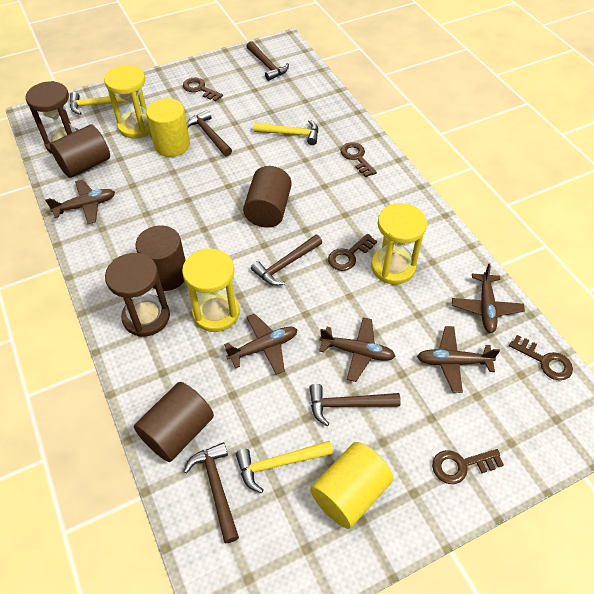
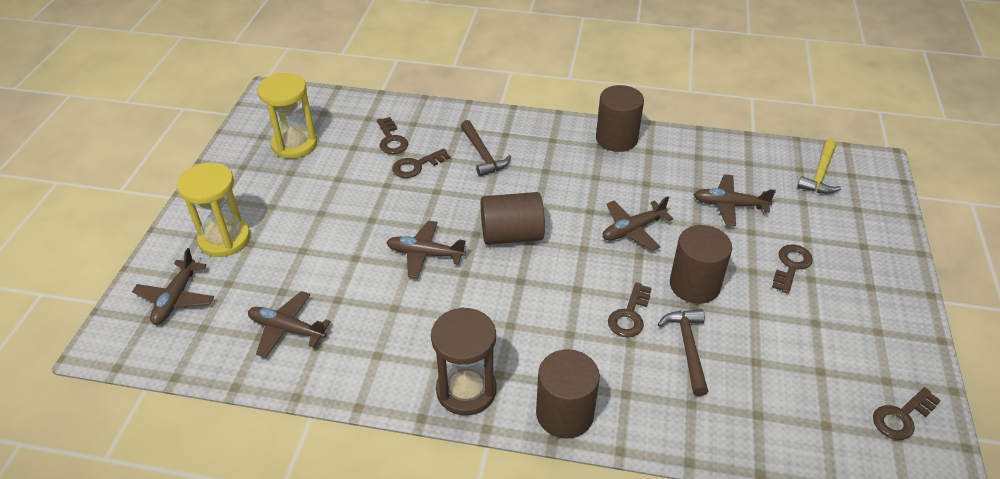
brown hammer: 5 -> 2
brown hourglass: 2 -> 1
yellow cylinder: 2 -> 0
yellow hammer: 3 -> 1
yellow hourglass: 3 -> 2

